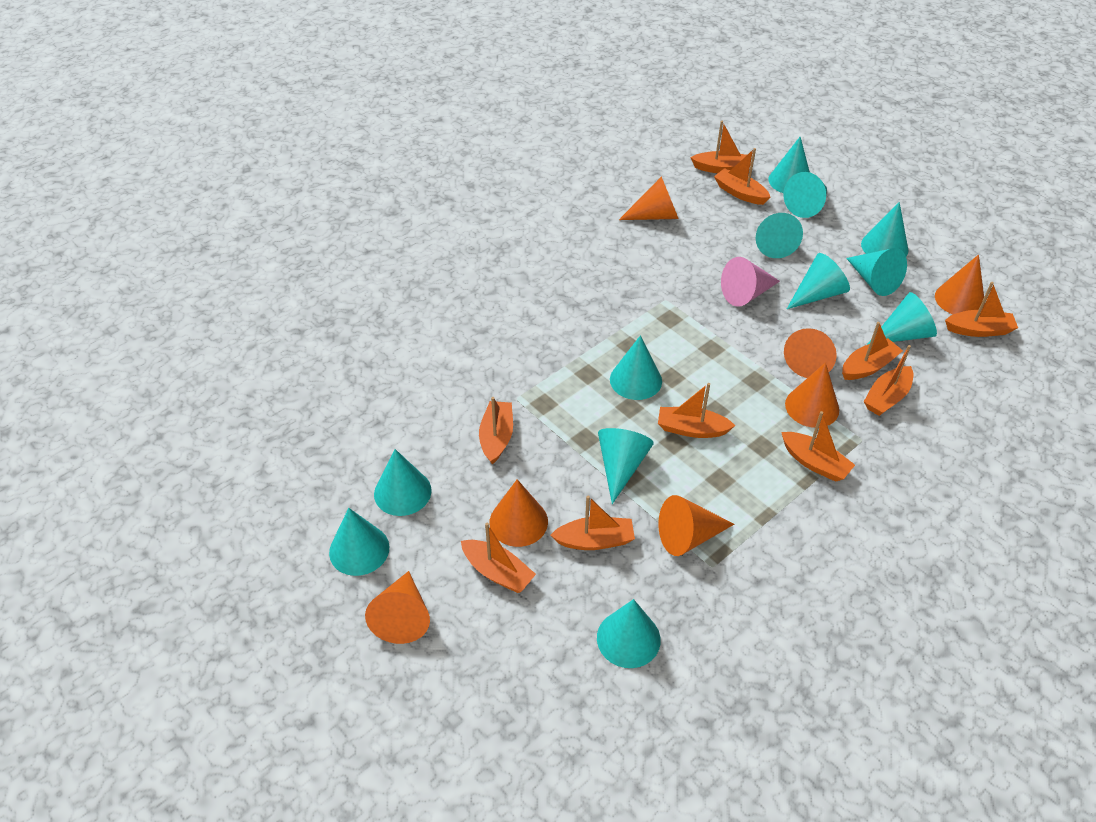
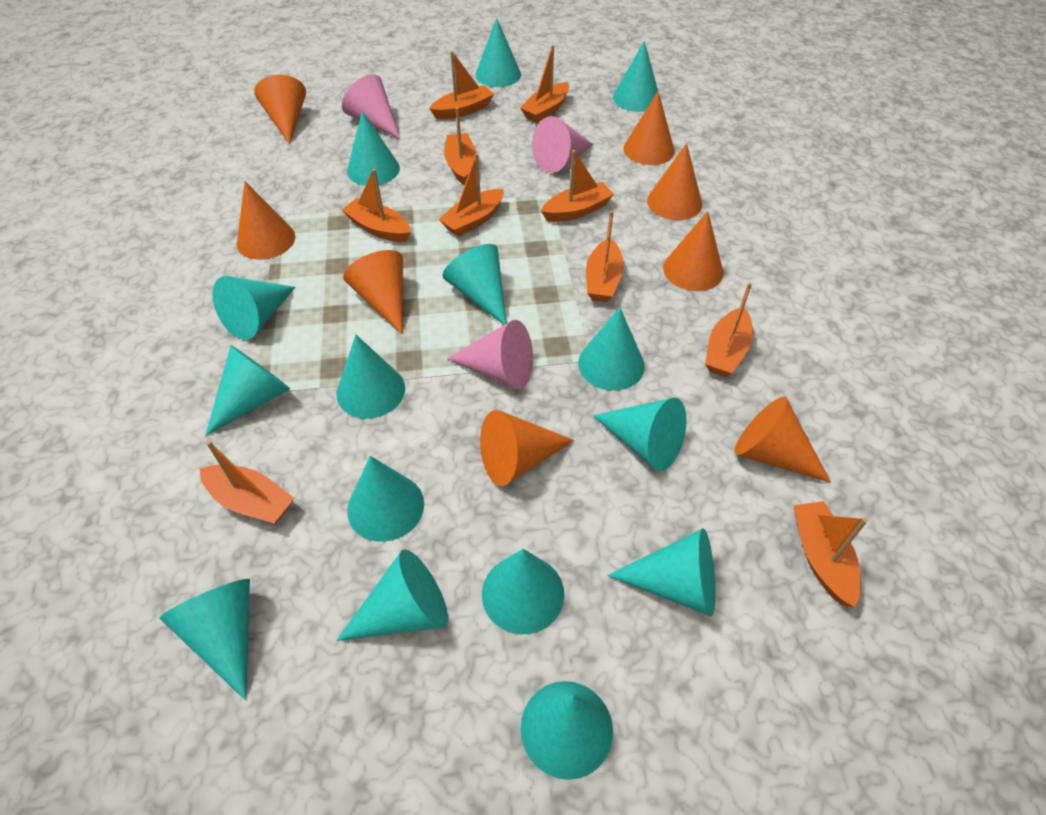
orange cone: 7 -> 8
pink cone: 1 -> 3
turquoise cone: 12 -> 15

